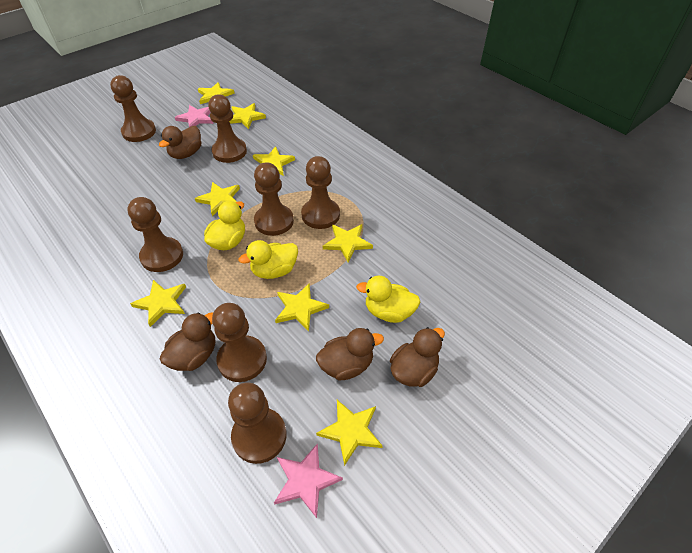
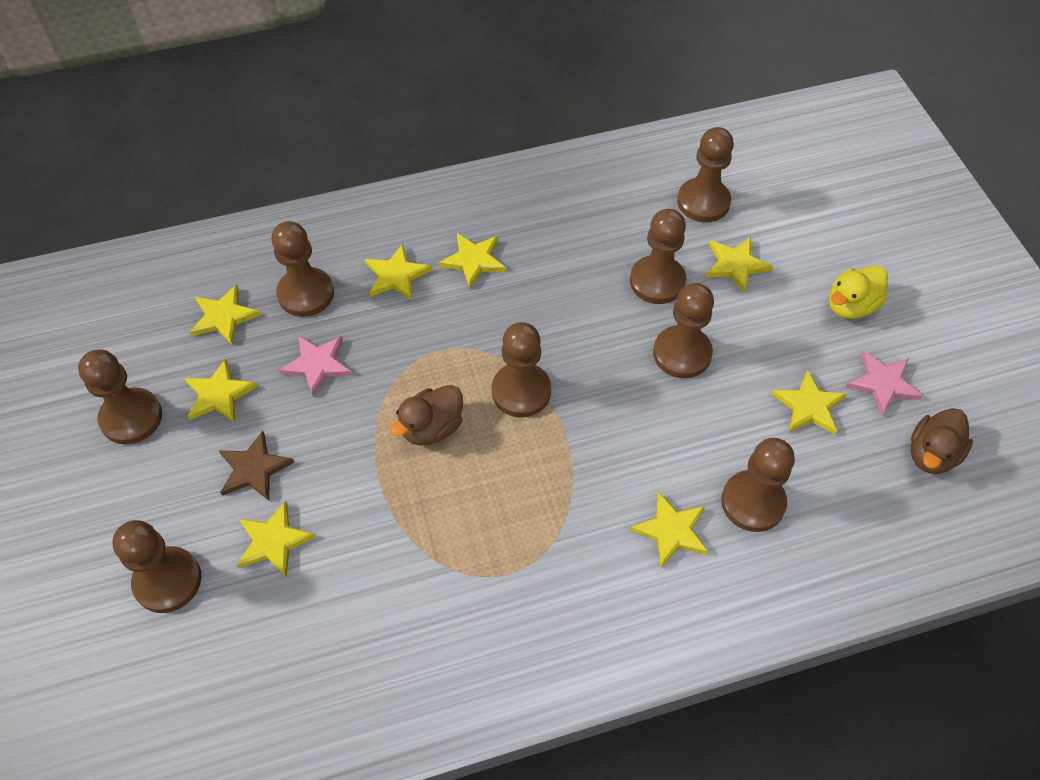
brown duck: 4 -> 2
brown pawn: 7 -> 8
brown star: 0 -> 1
yellow duck: 3 -> 1

